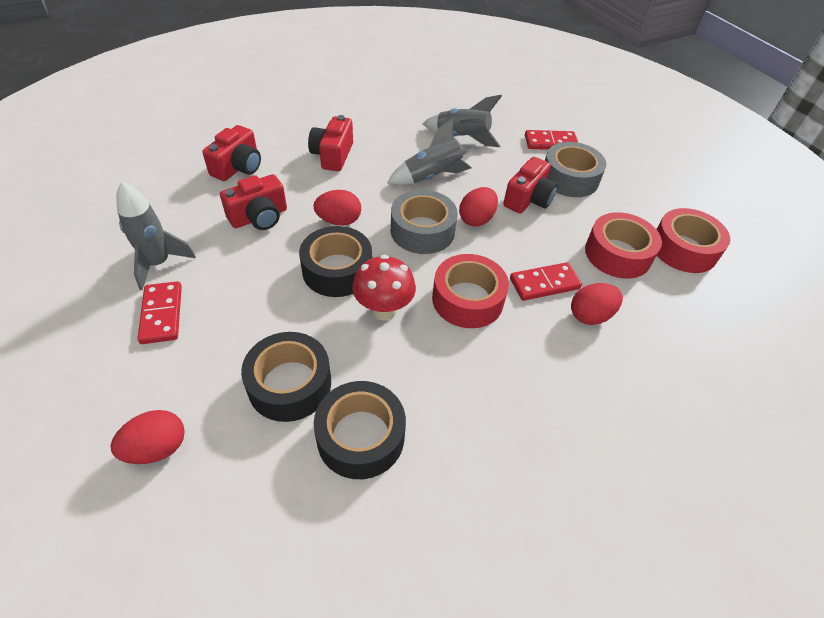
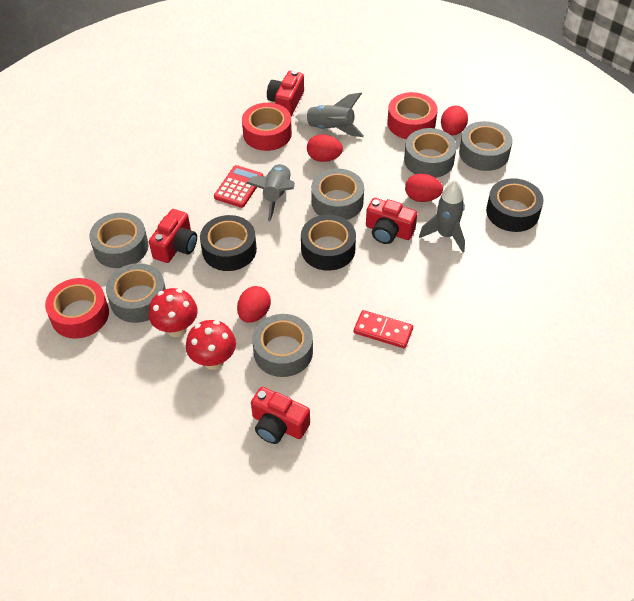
grey tape: 2 -> 6
red calculator: 0 -> 1
red domino: 3 -> 1
red mushroom: 1 -> 2

